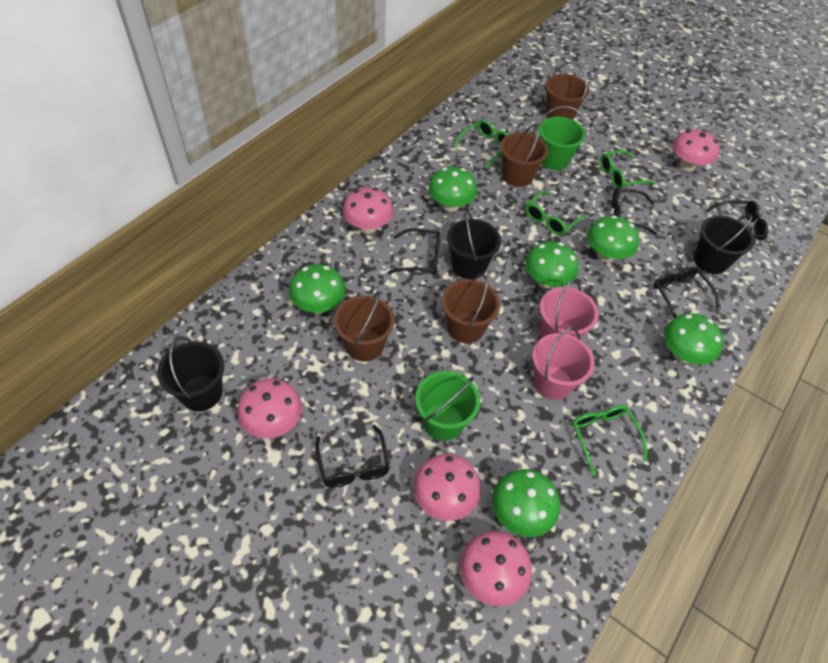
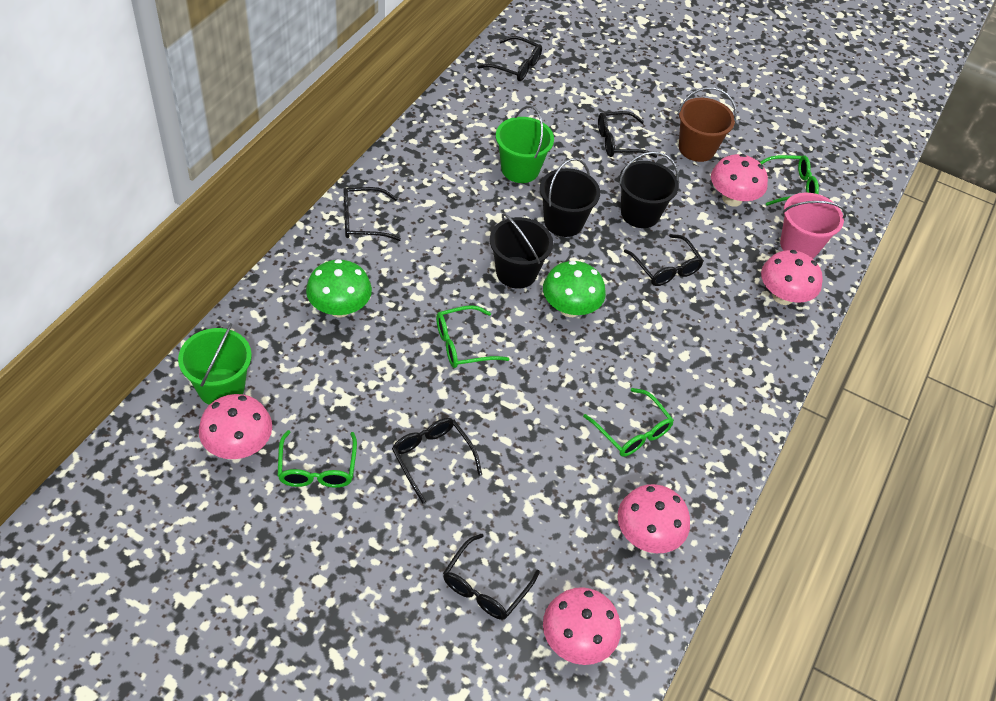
black glasses: 5 -> 6
brown bucket: 4 -> 1
green mushroom: 6 -> 2
pink bucket: 2 -> 1

